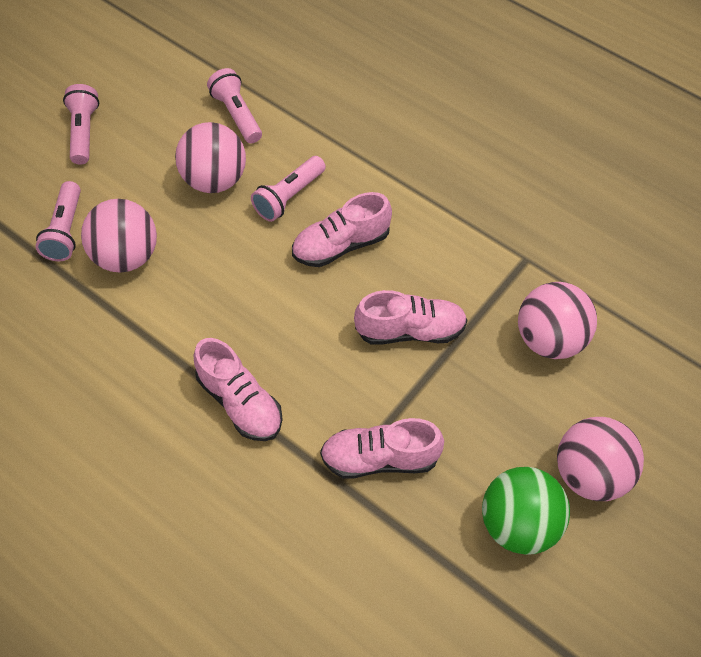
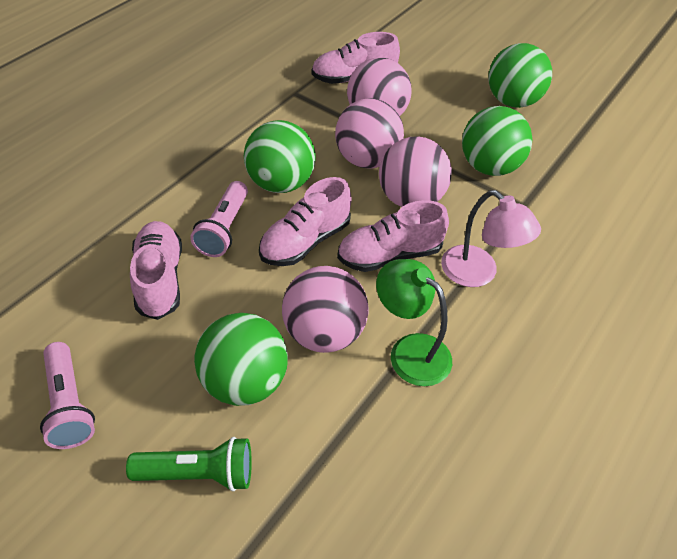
green ball: 1 -> 4
green flashlight: 0 -> 1
green lamp: 0 -> 1
pink flashlight: 4 -> 2
pink lamp: 0 -> 1

